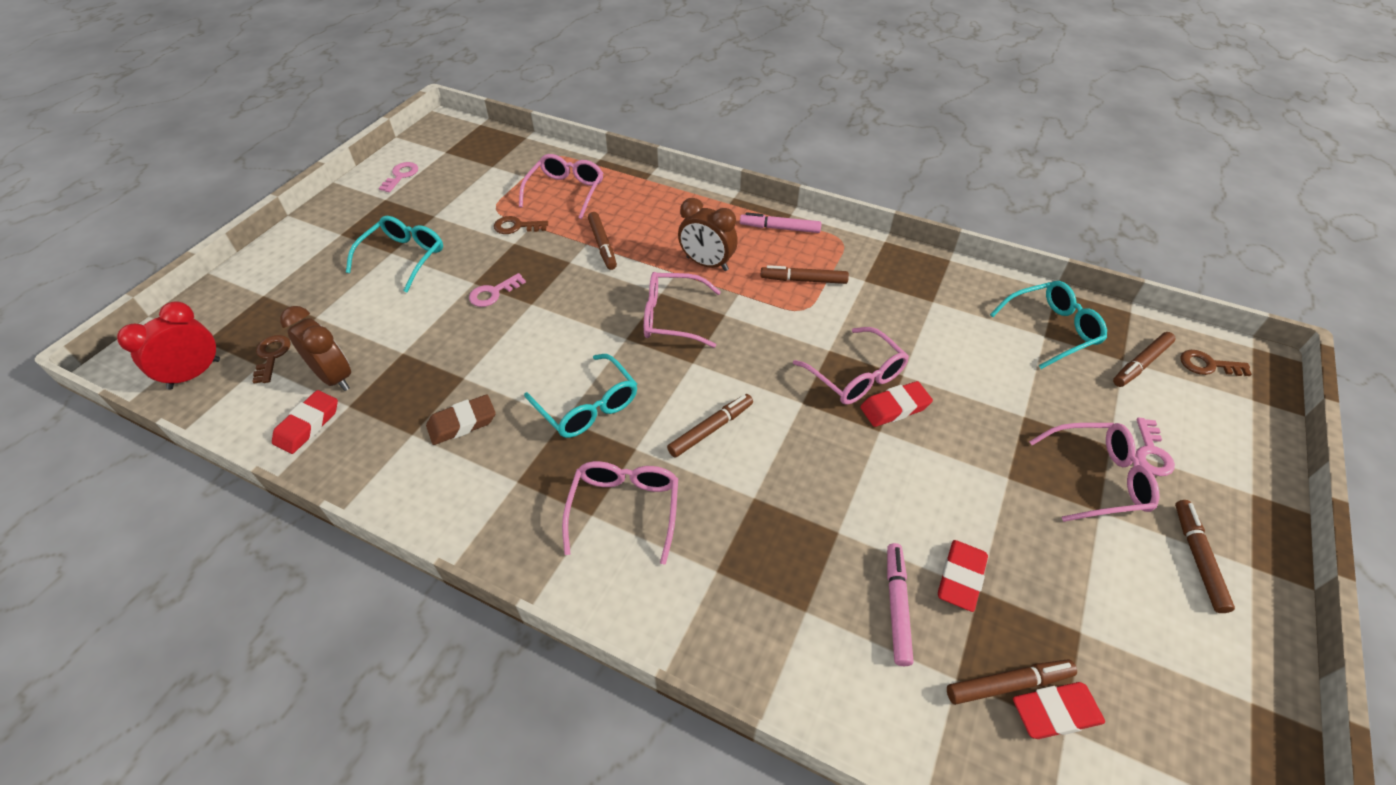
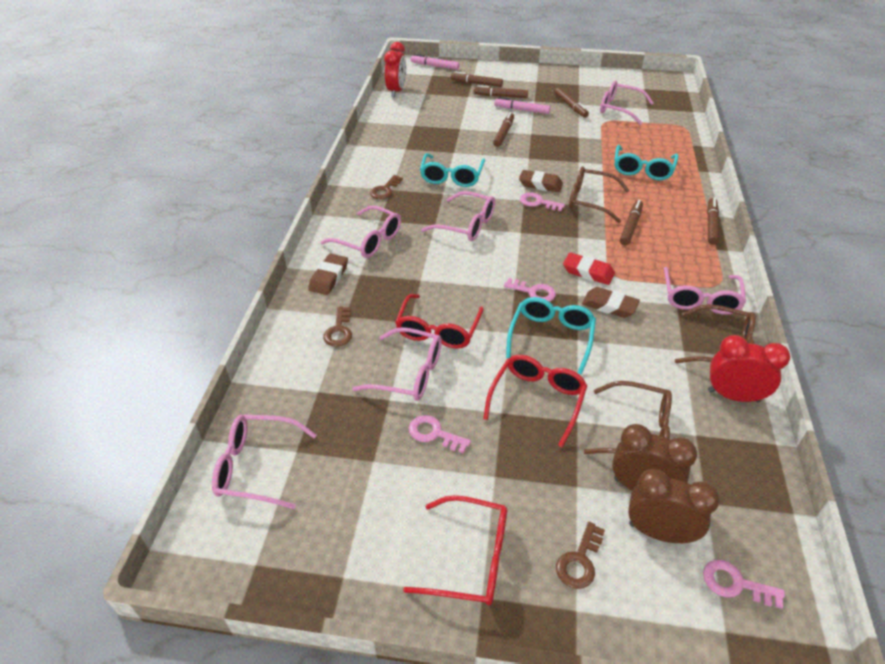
brown eraser: 1 -> 3
brown glasses: 0 -> 3
pink glasses: 5 -> 6
pink key: 3 -> 4
red clock: 1 -> 2
red eraser: 4 -> 1
red glasses: 0 -> 3

